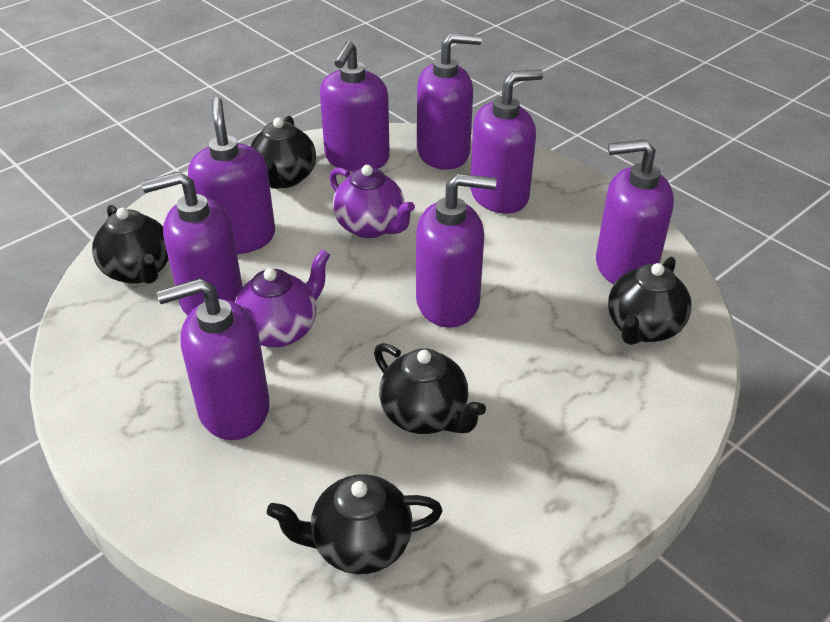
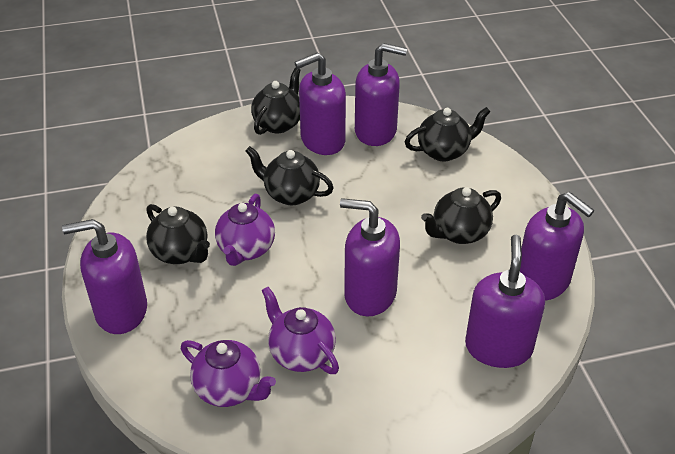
purple soap dispenser: 8 -> 6
purple teapot: 2 -> 3

